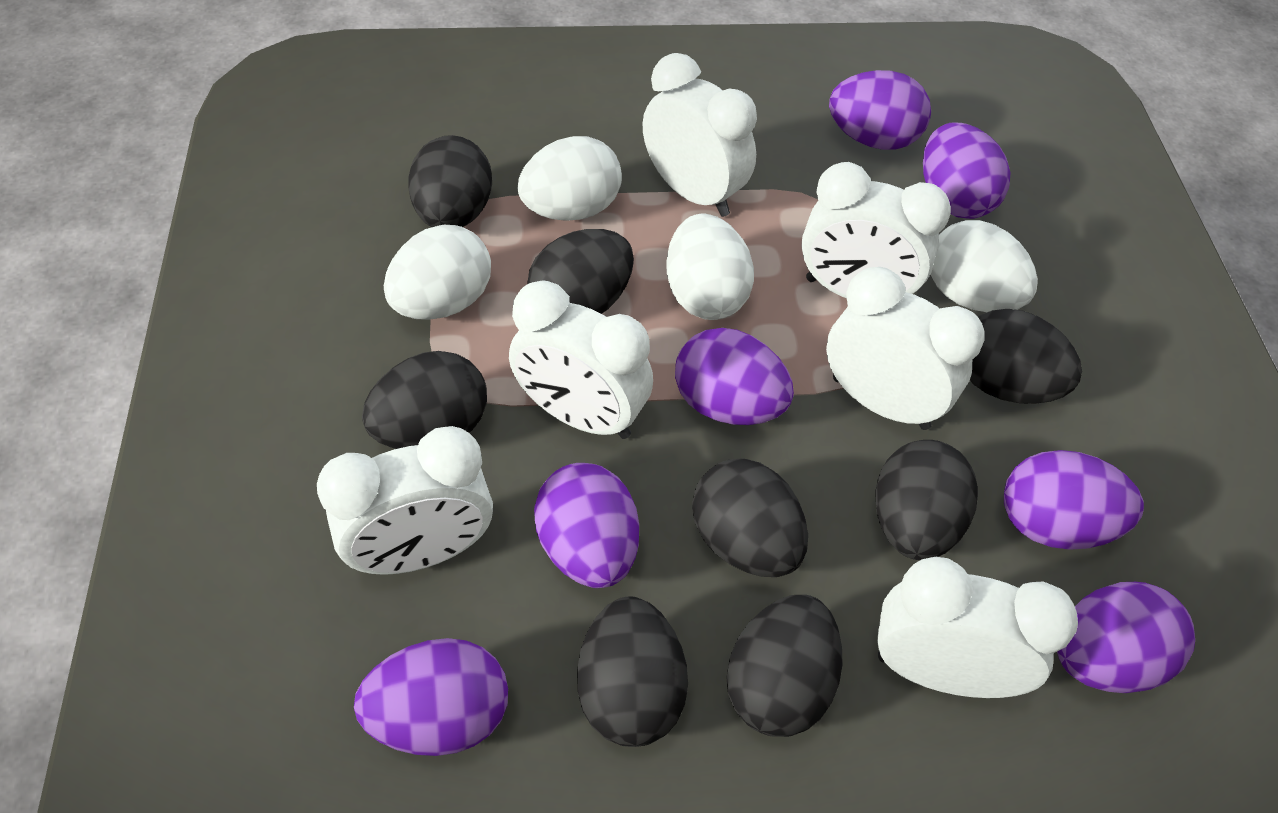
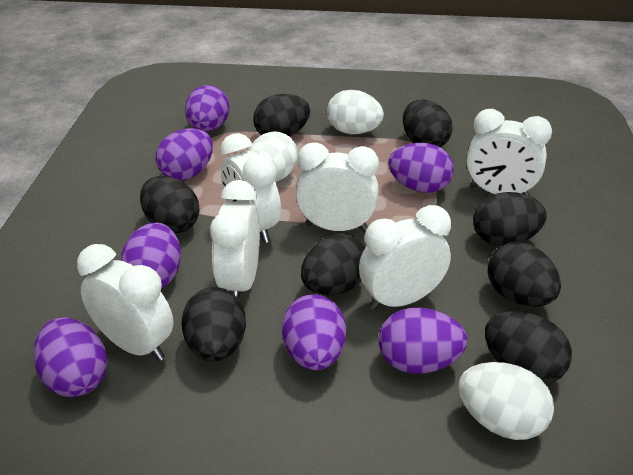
white egg: 4 -> 3

